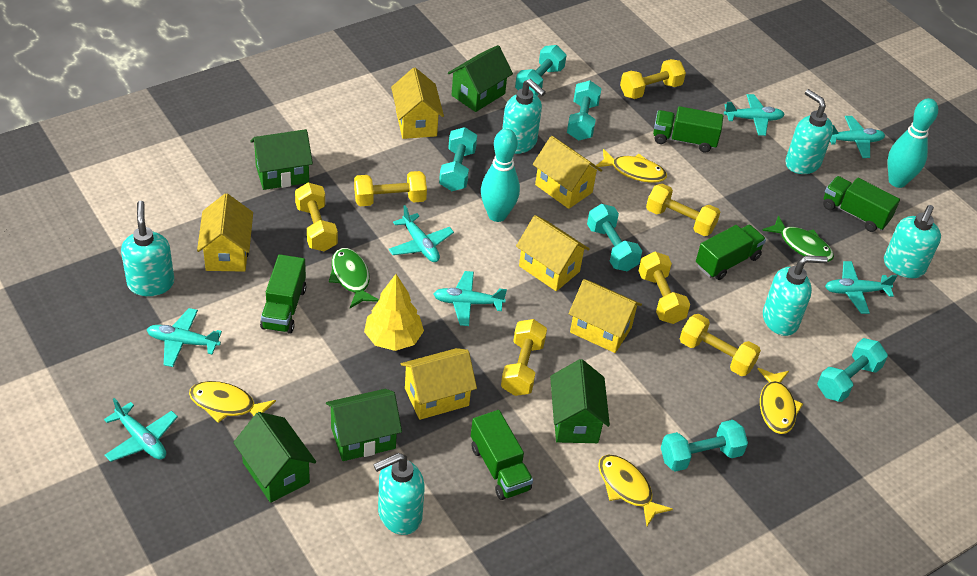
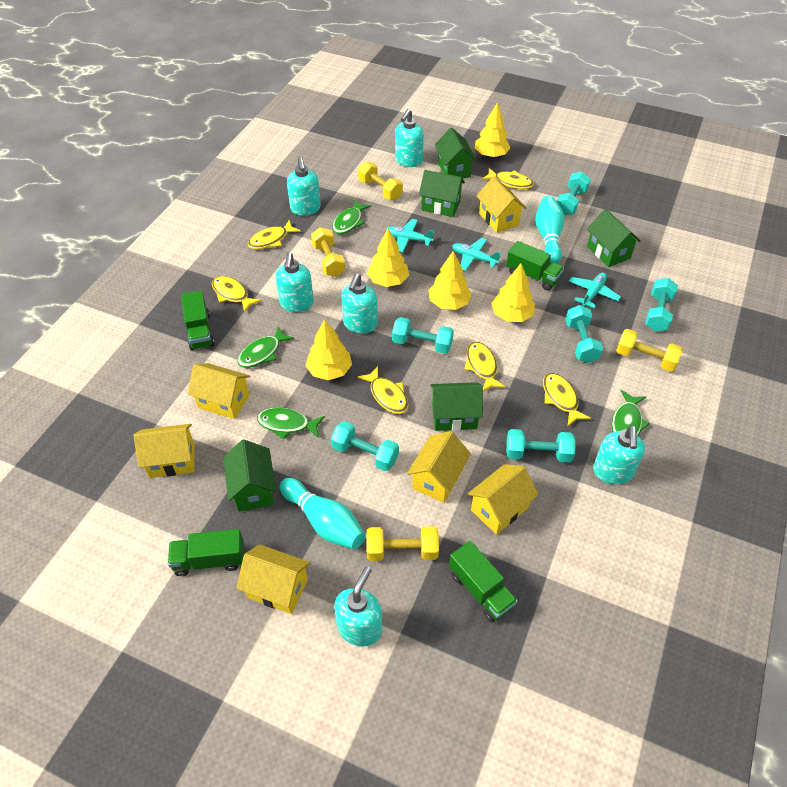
green fish: 2 -> 4
green truck: 5 -> 4
turquoise plane: 7 -> 3
yellow dumbbell: 7 -> 4
yellow fish: 4 -> 6
yellow tree: 1 -> 5

